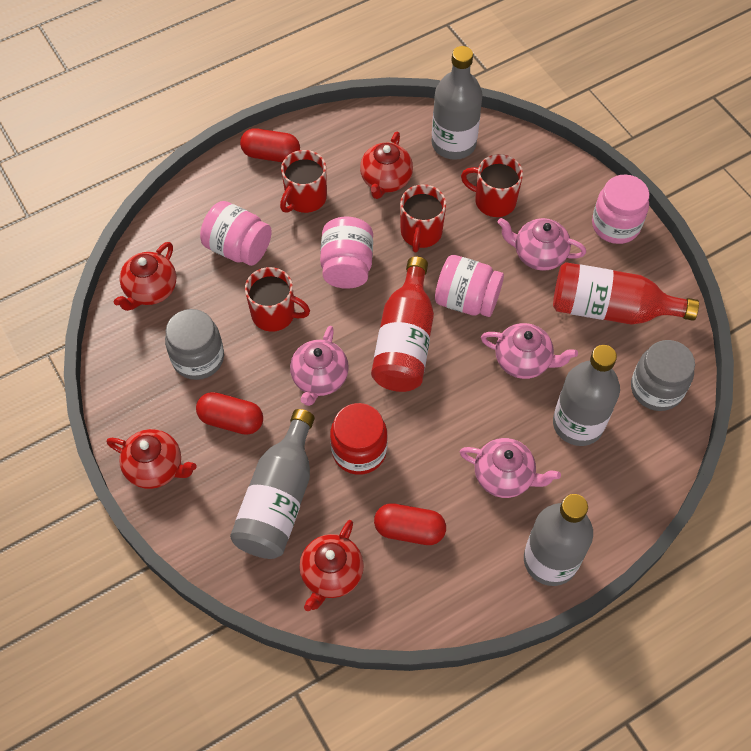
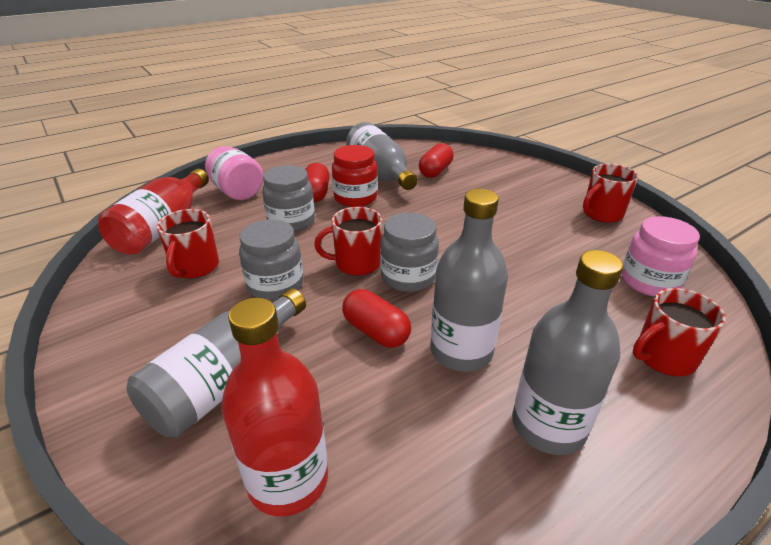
grey jar: 2 -> 3
pink jar: 4 -> 2
pink teapot: 4 -> 0
red teapot: 4 -> 0

